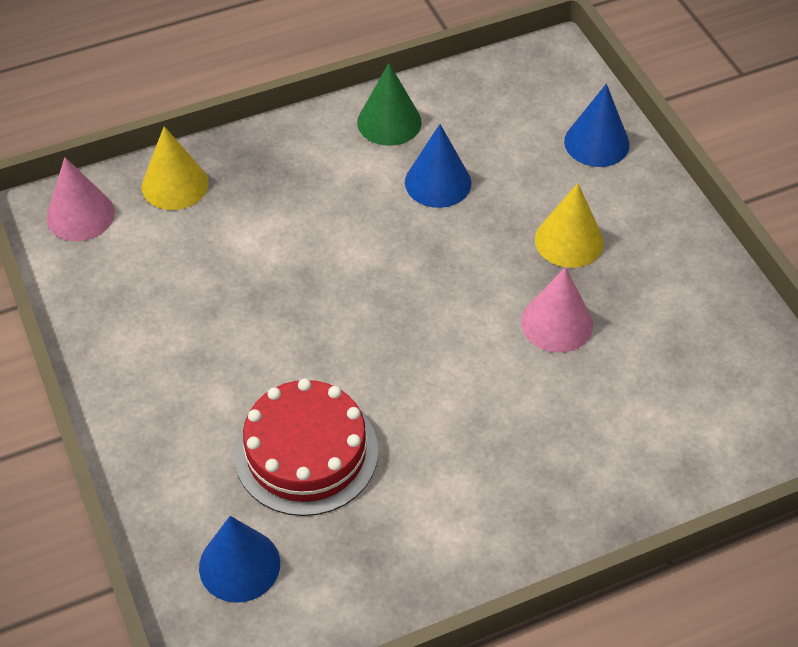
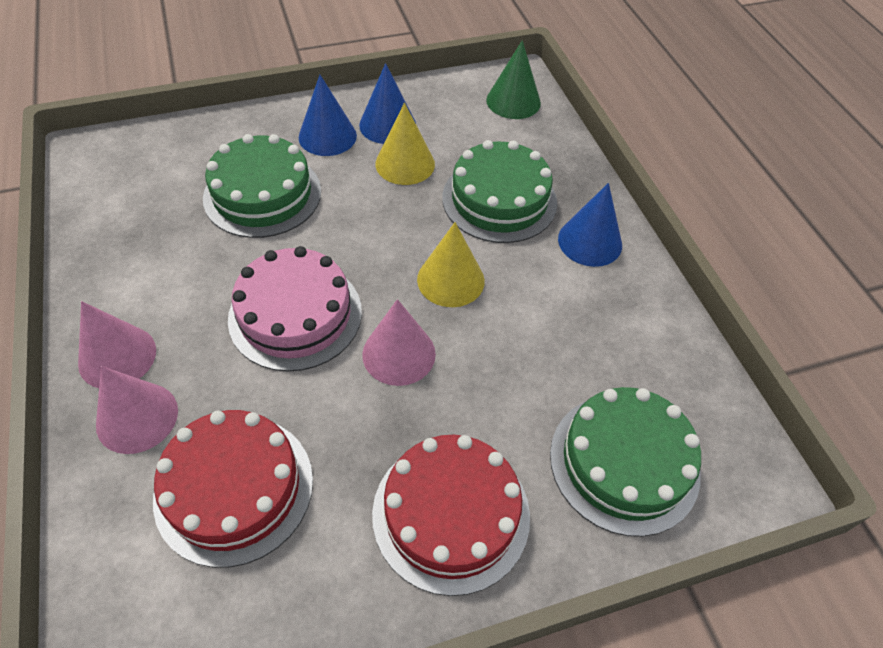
green cake: 0 -> 3
pink cake: 0 -> 1
pink cone: 2 -> 3
red cake: 1 -> 2

